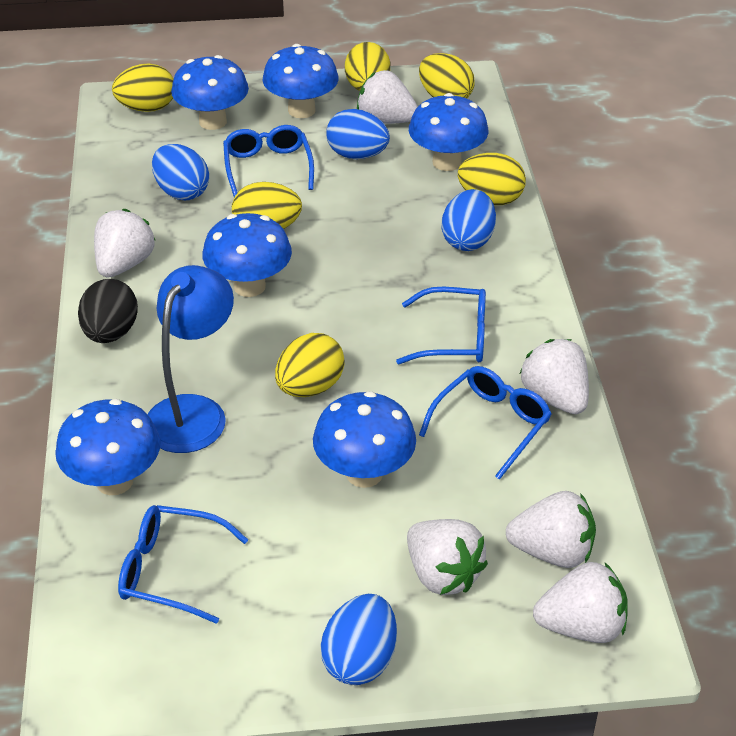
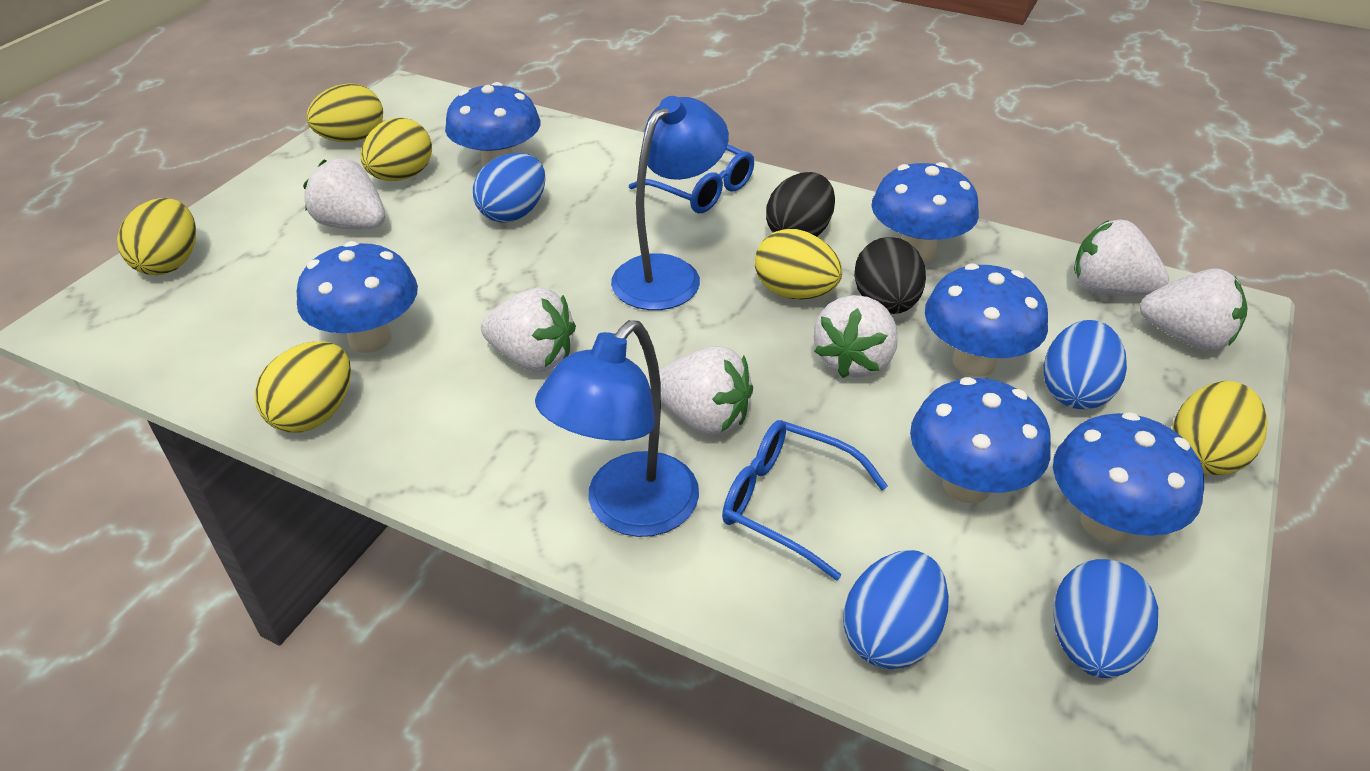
black egg: 1 -> 2
blue glasses: 4 -> 2
blue lamp: 1 -> 2

